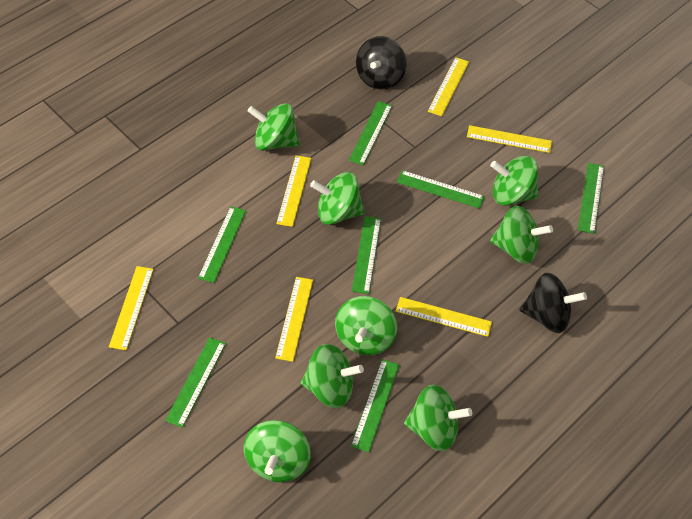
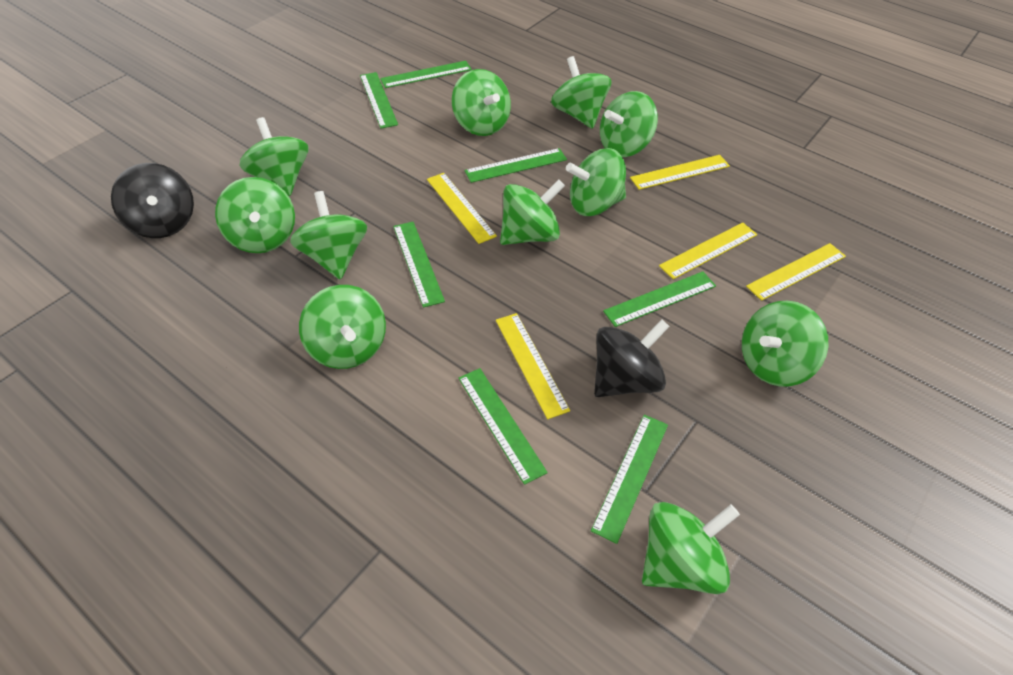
green spinning top: 8 -> 11
yellow ruler: 6 -> 5

